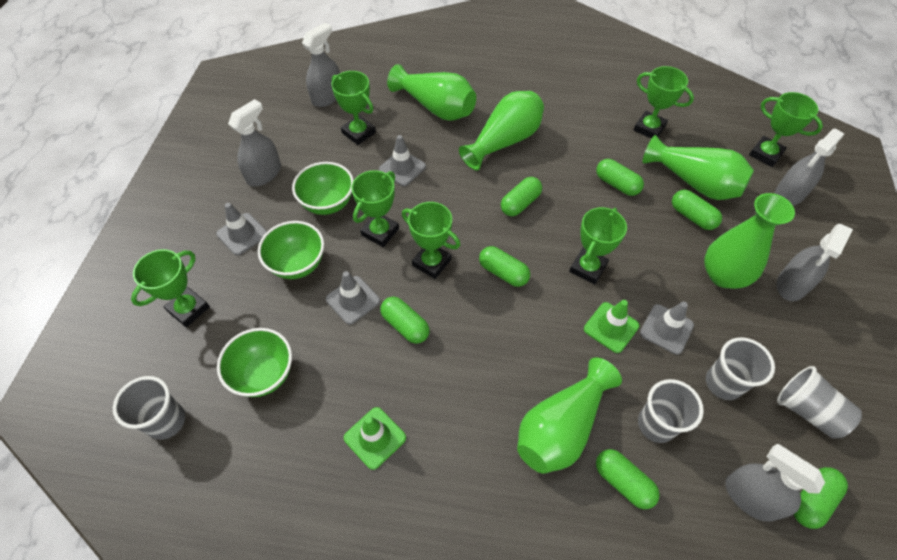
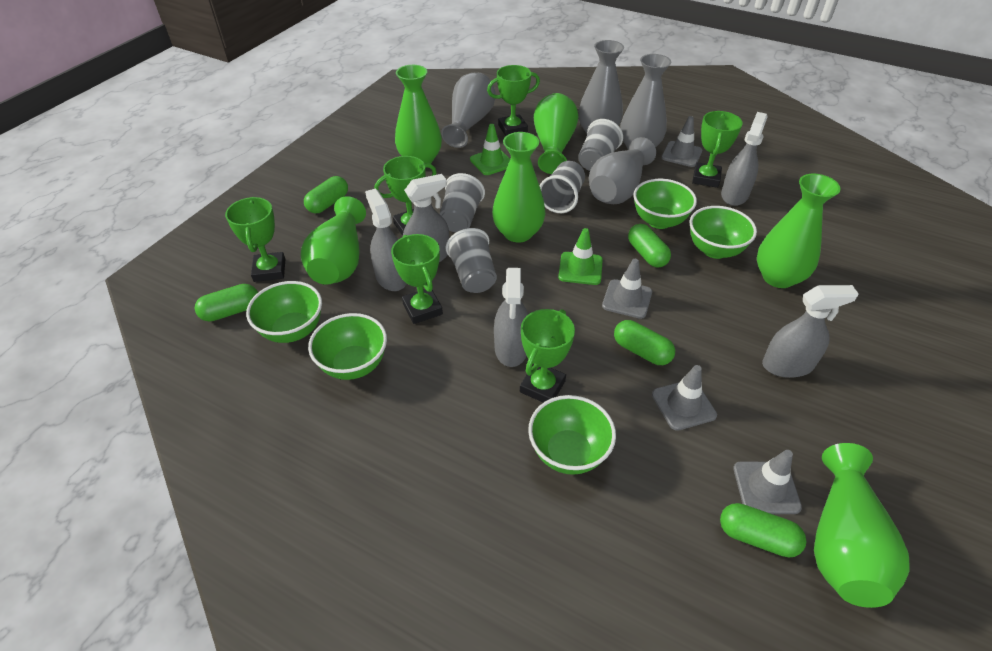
green bowl: 3 -> 5
green capsule: 7 -> 5
green trophy: 7 -> 6
green vase: 5 -> 6
grey vase: 0 -> 4

